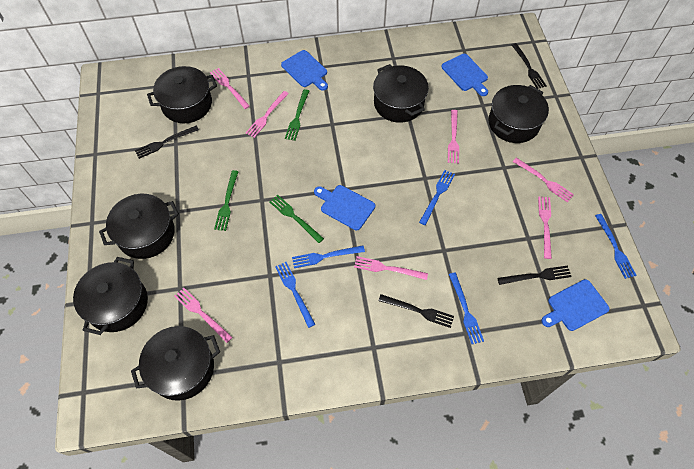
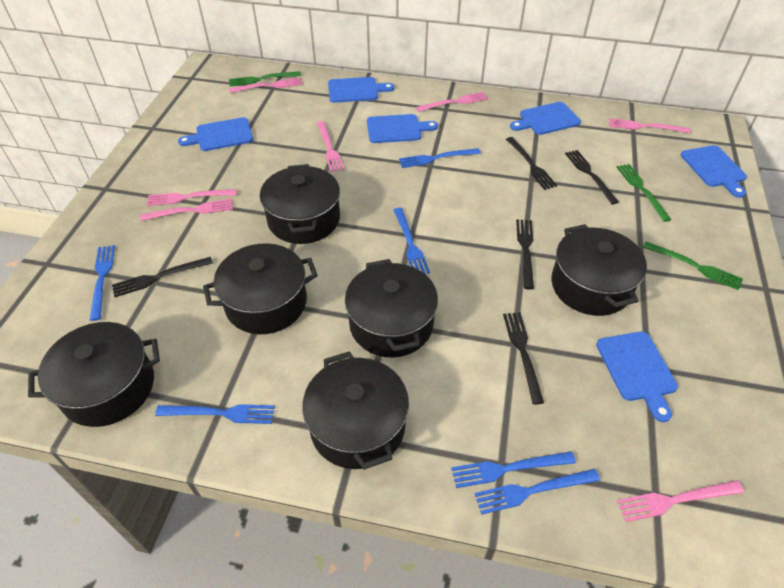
black fork: 4 -> 5
blue cutting board: 4 -> 6
blue fork: 5 -> 6

